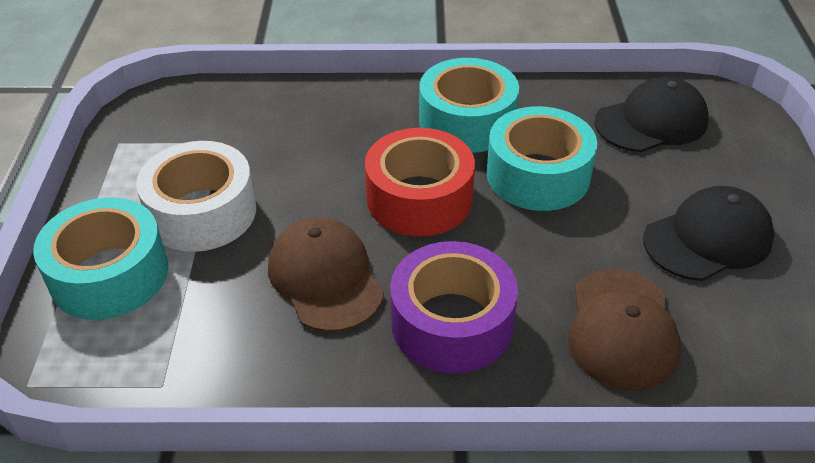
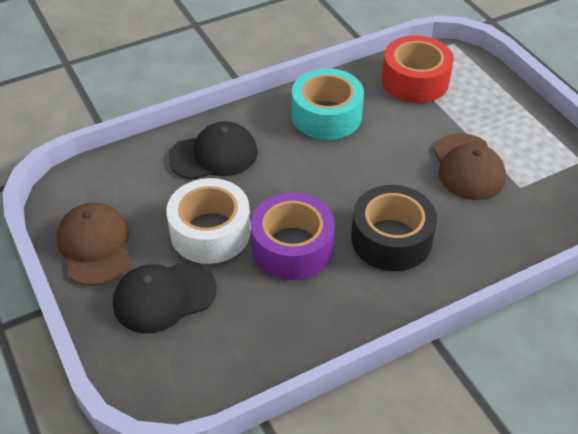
black tape: 0 -> 1
turquoise tape: 3 -> 1

